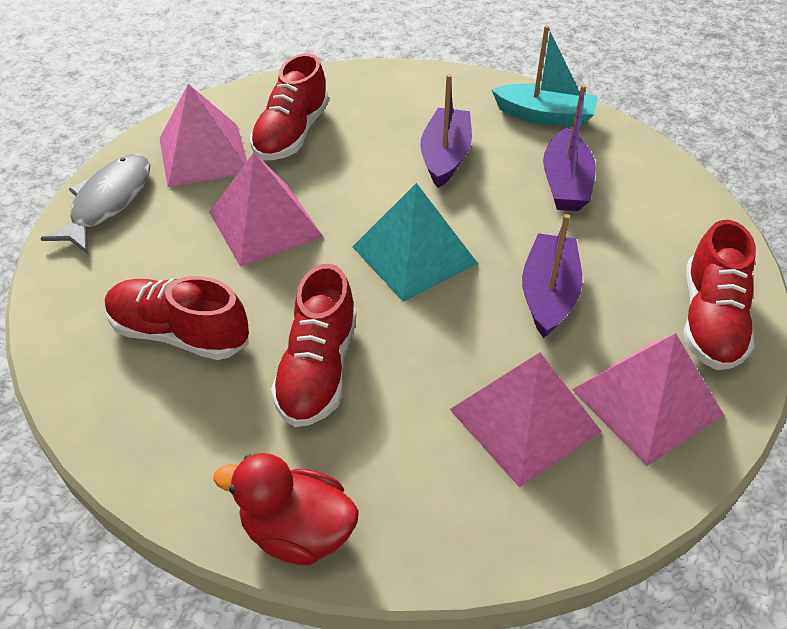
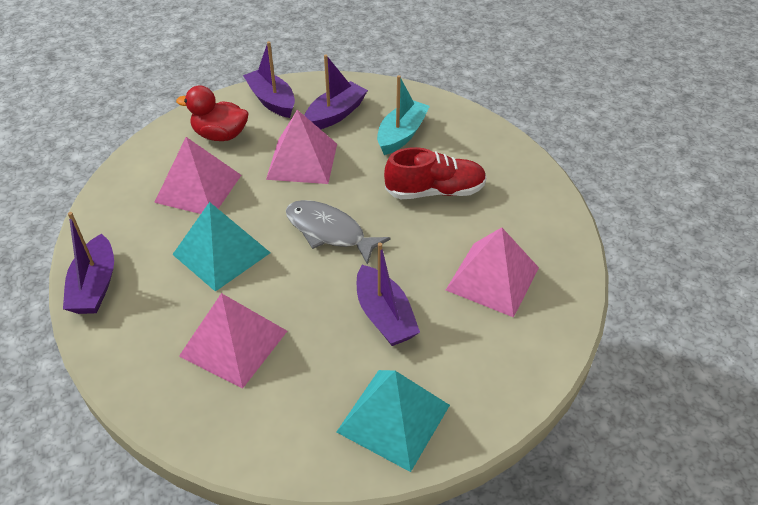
purple boat: 3 -> 4
red shoe: 4 -> 1
turquoise pyramid: 1 -> 2

